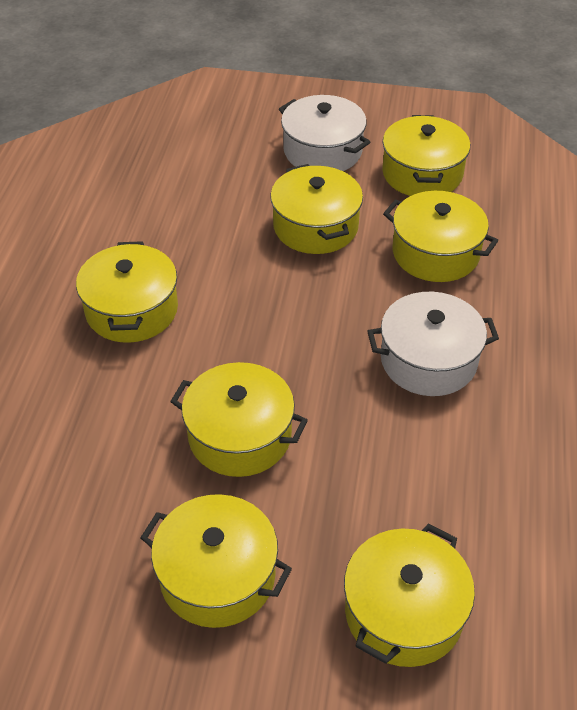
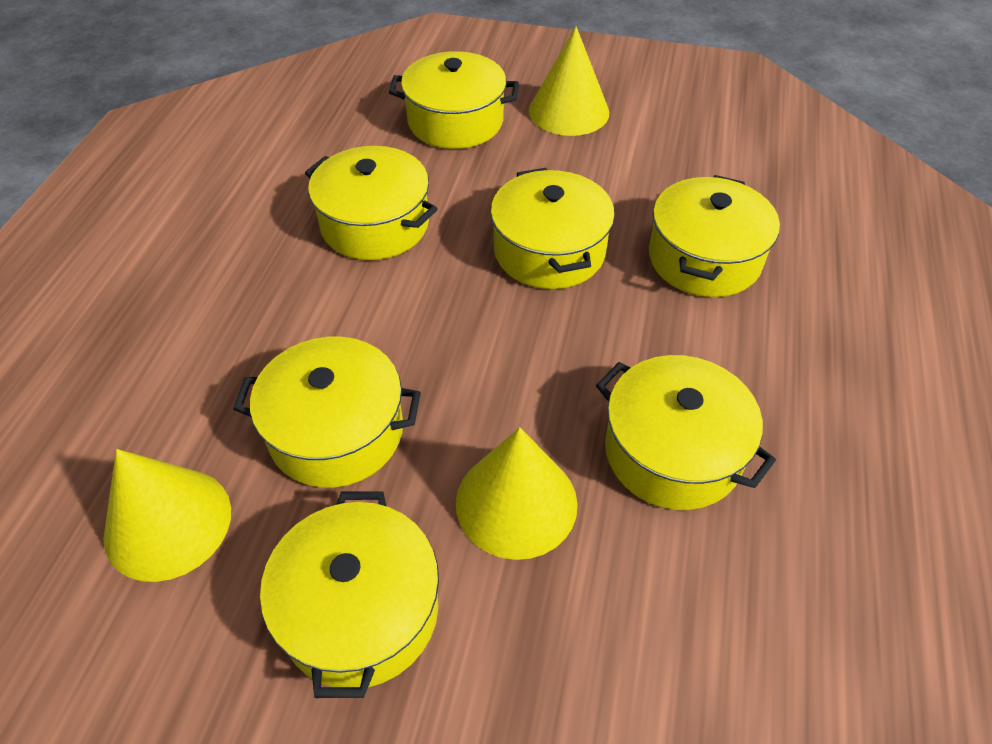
white pot: 2 -> 0
yellow cone: 0 -> 3

